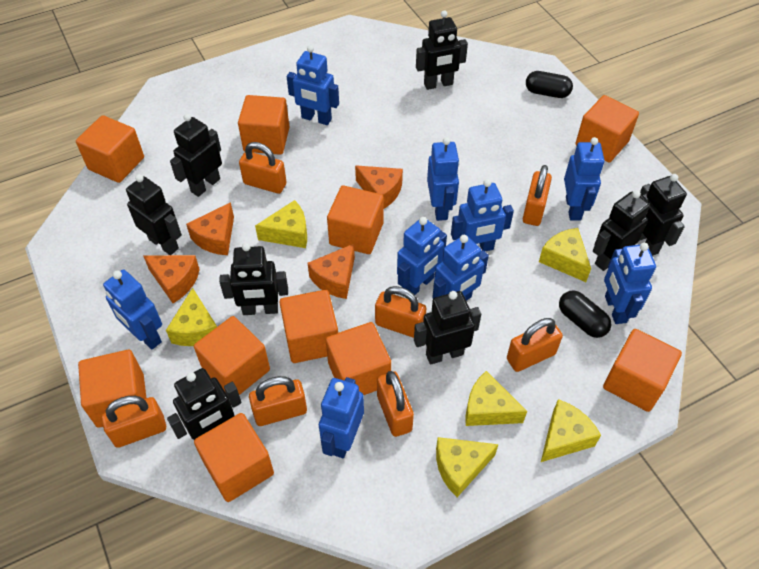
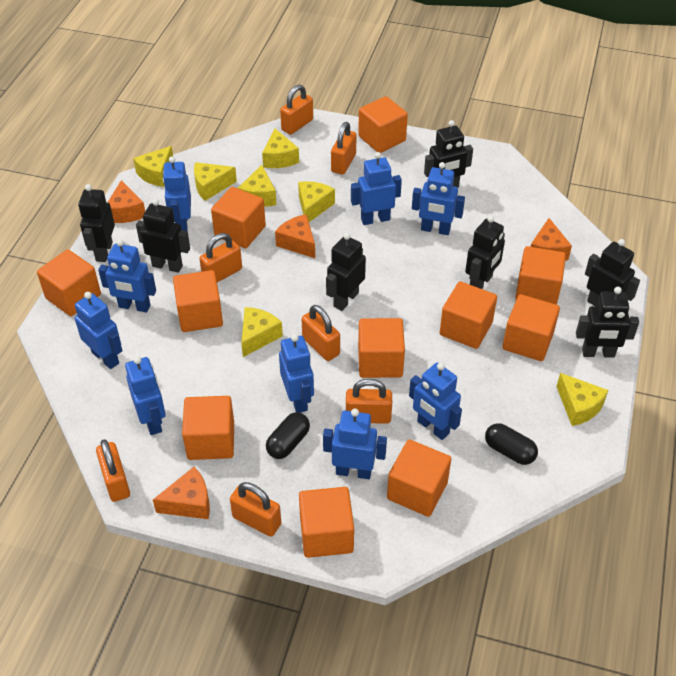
black robot: 8 -> 7
orange cube: 10 -> 11
yellow cheese: 6 -> 7

